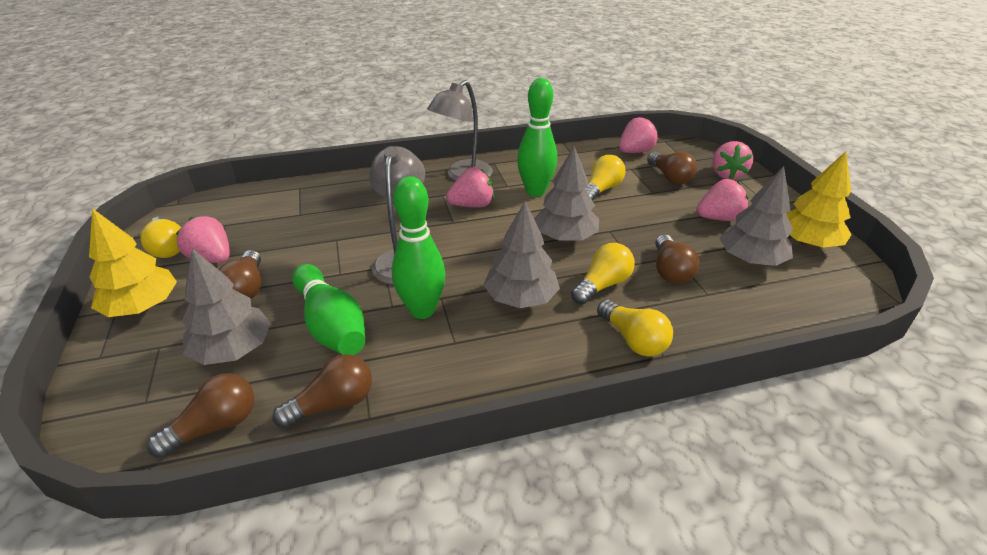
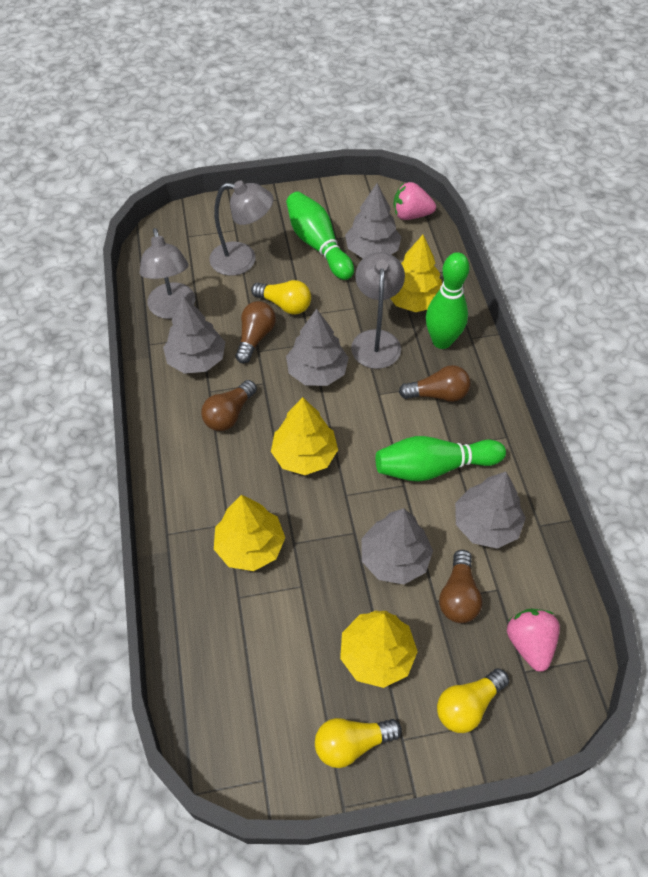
brown light bulb: 5 -> 4
grey lamp: 2 -> 3
grey tree: 4 -> 5
pink strawberry: 5 -> 2
yellow light bulb: 4 -> 3
yellow tree: 2 -> 4

